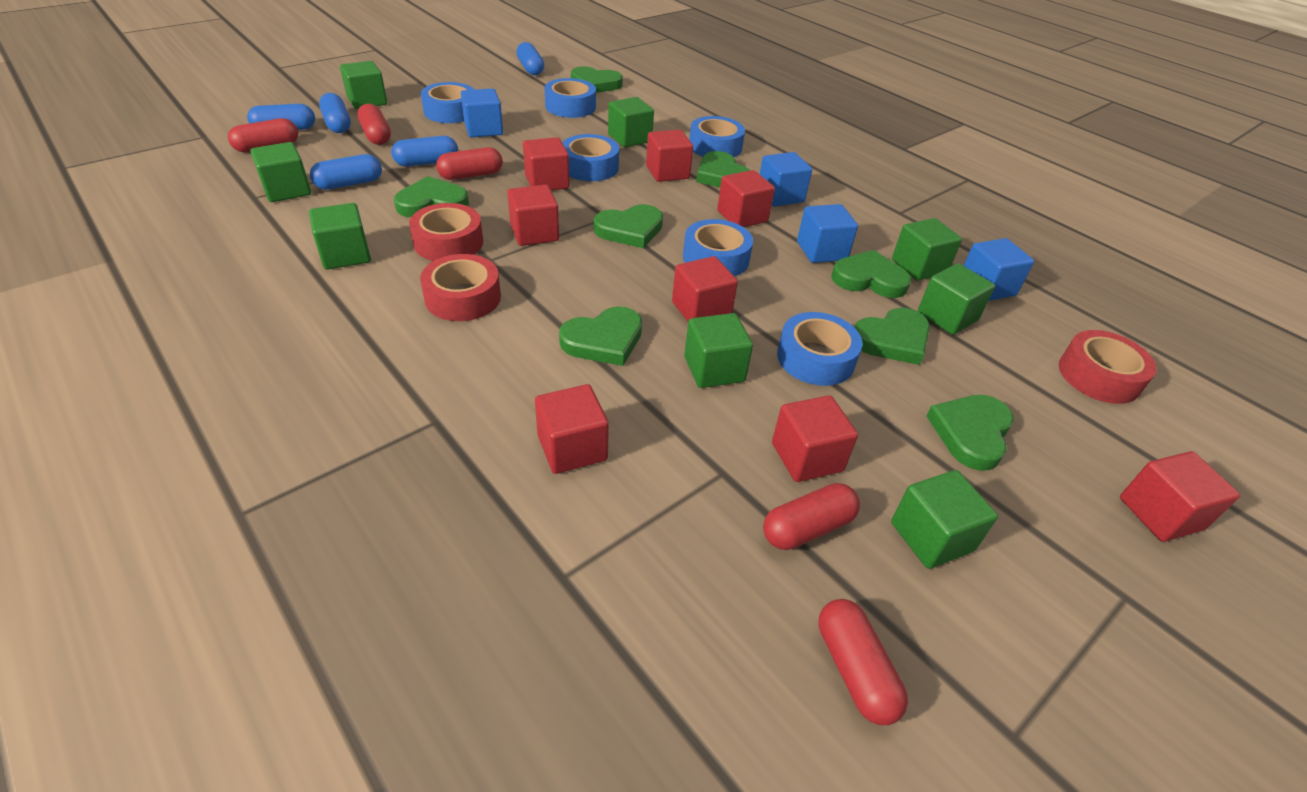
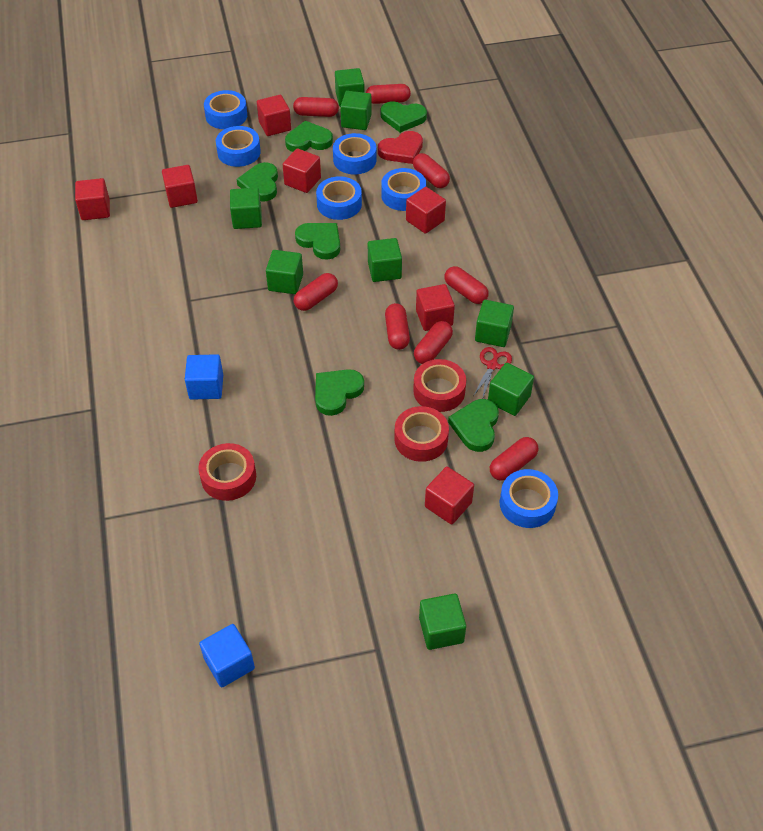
blue capsule: 5 -> 0
blue cube: 4 -> 2
green heart: 8 -> 6
red capsule: 5 -> 8
red cube: 8 -> 7
red heart: 0 -> 1
red scissors: 0 -> 1

